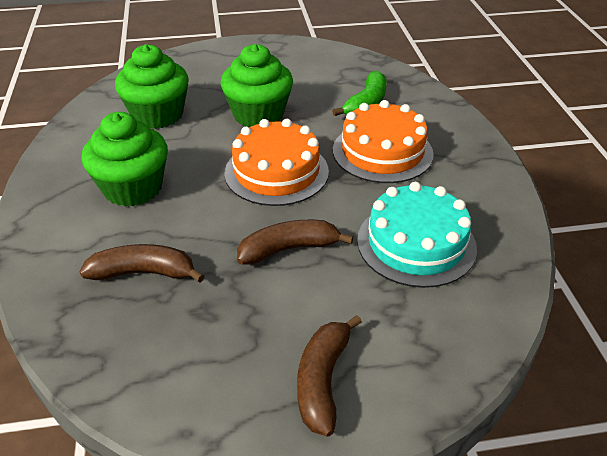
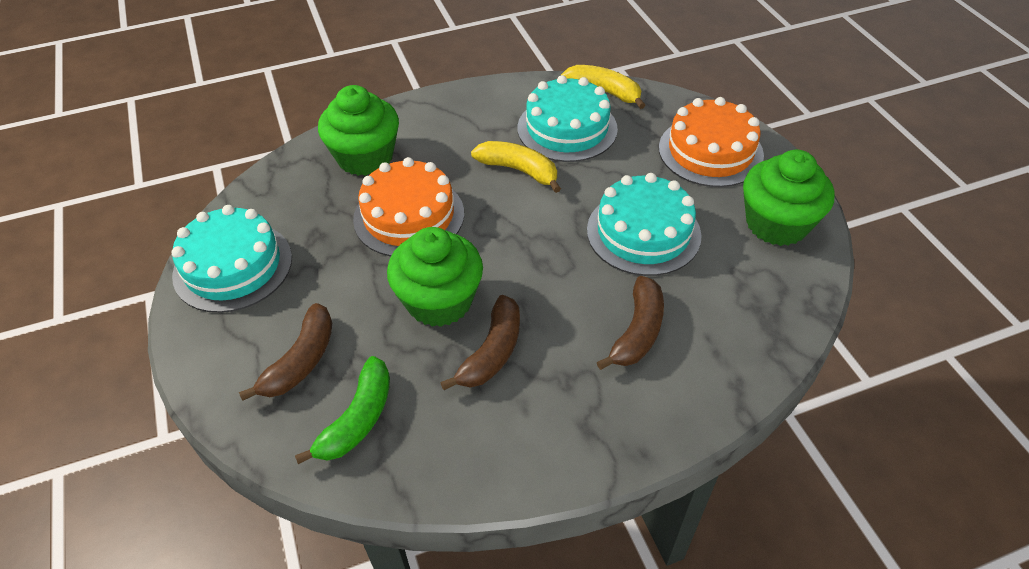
turquoise cake: 1 -> 3
yellow banana: 0 -> 2

